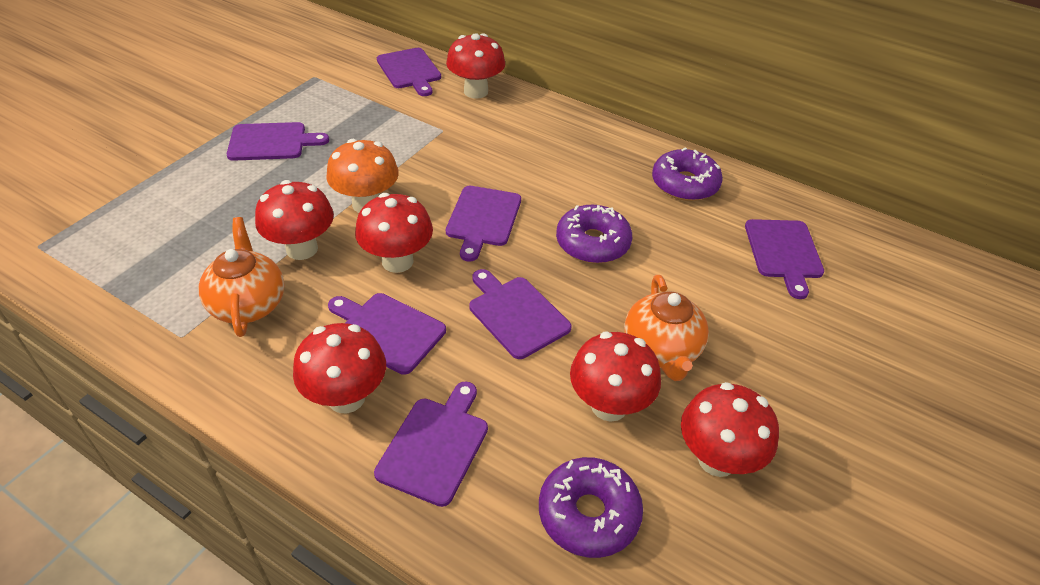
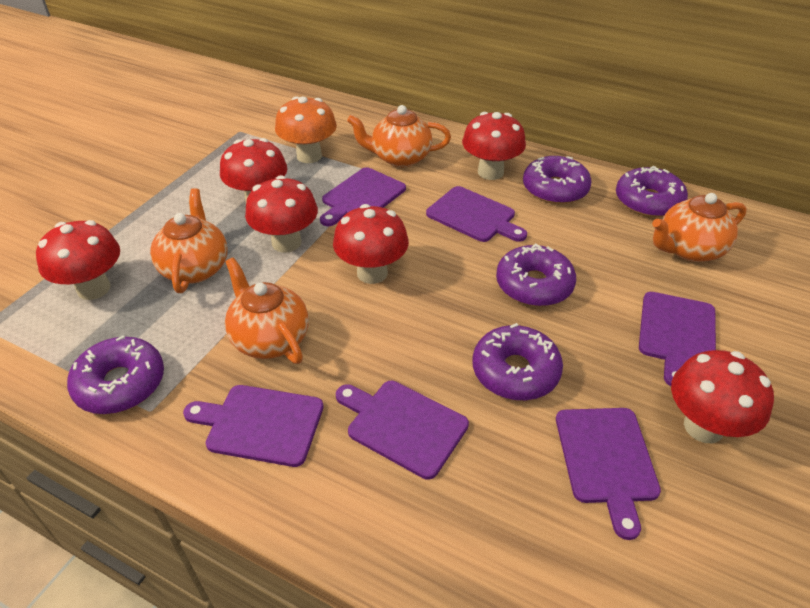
orange teapot: 2 -> 4
purple cutting board: 7 -> 6
purple donut: 3 -> 5

